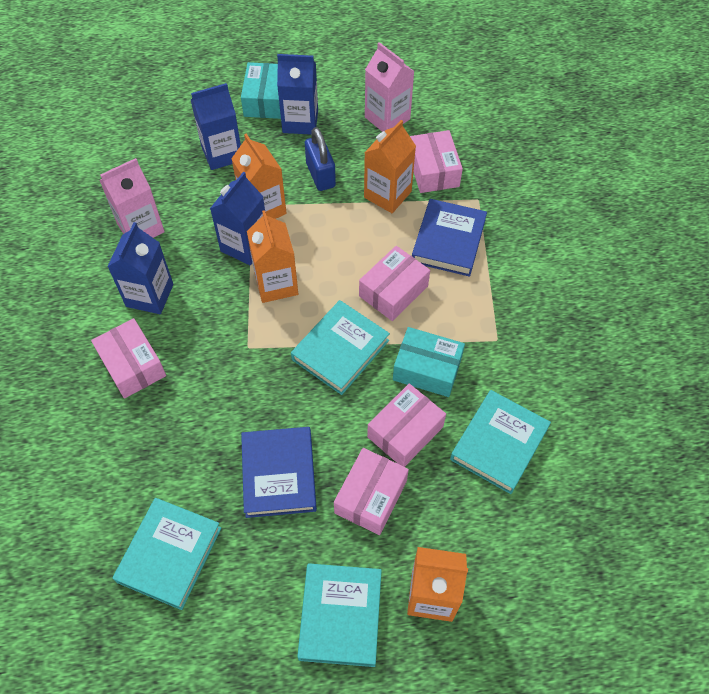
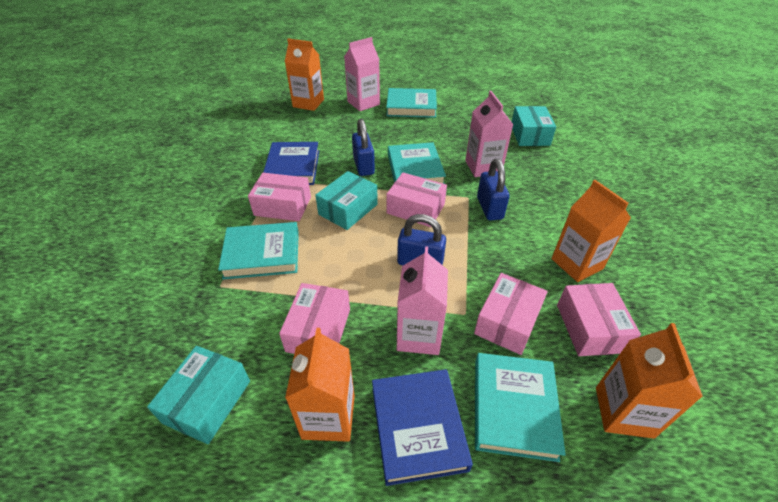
blue carton: 4 -> 0
blue padlock: 1 -> 3
pink carton: 2 -> 3
turquoise box: 2 -> 3

